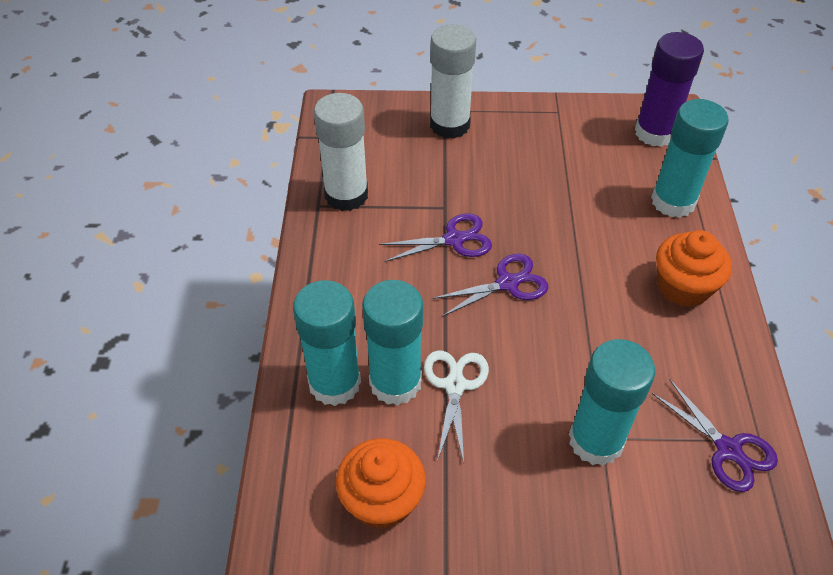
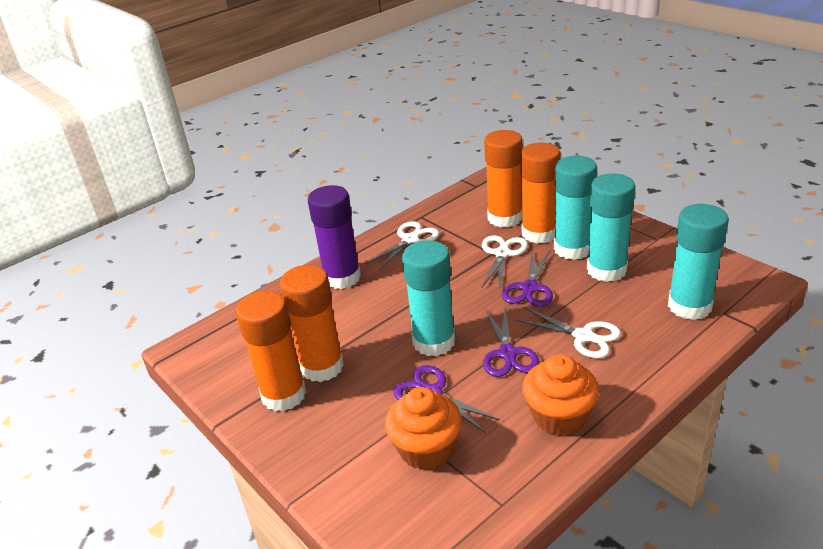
orange glue stick: 0 -> 4
white glue stick: 2 -> 0
white scissors: 1 -> 3

